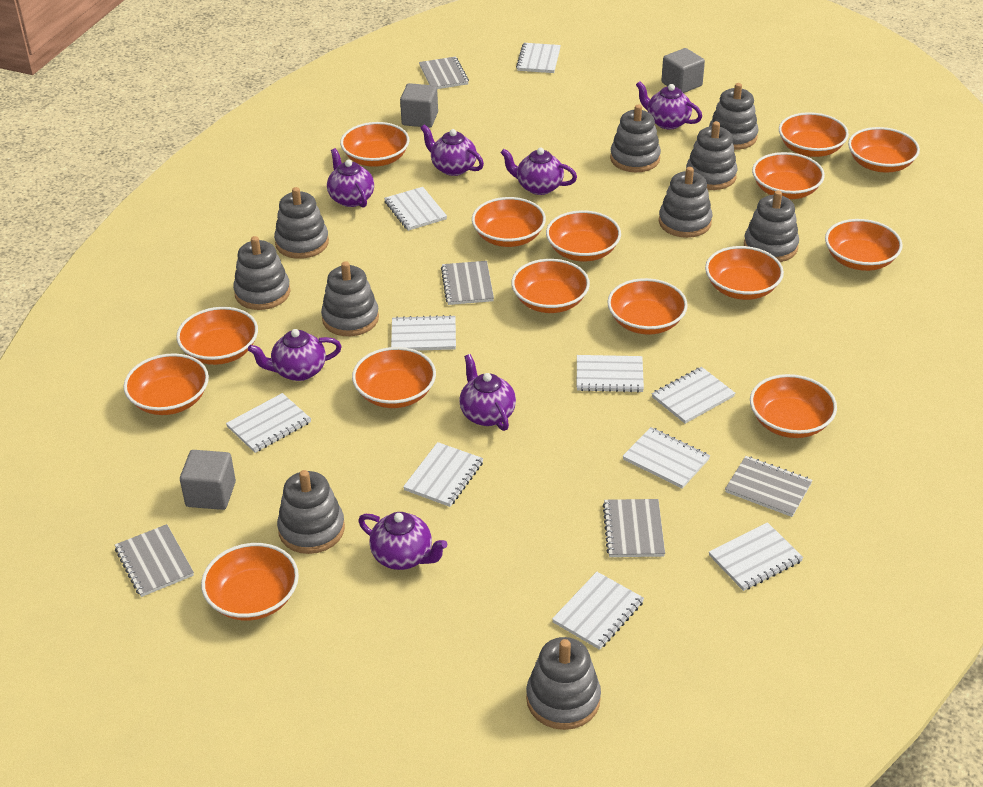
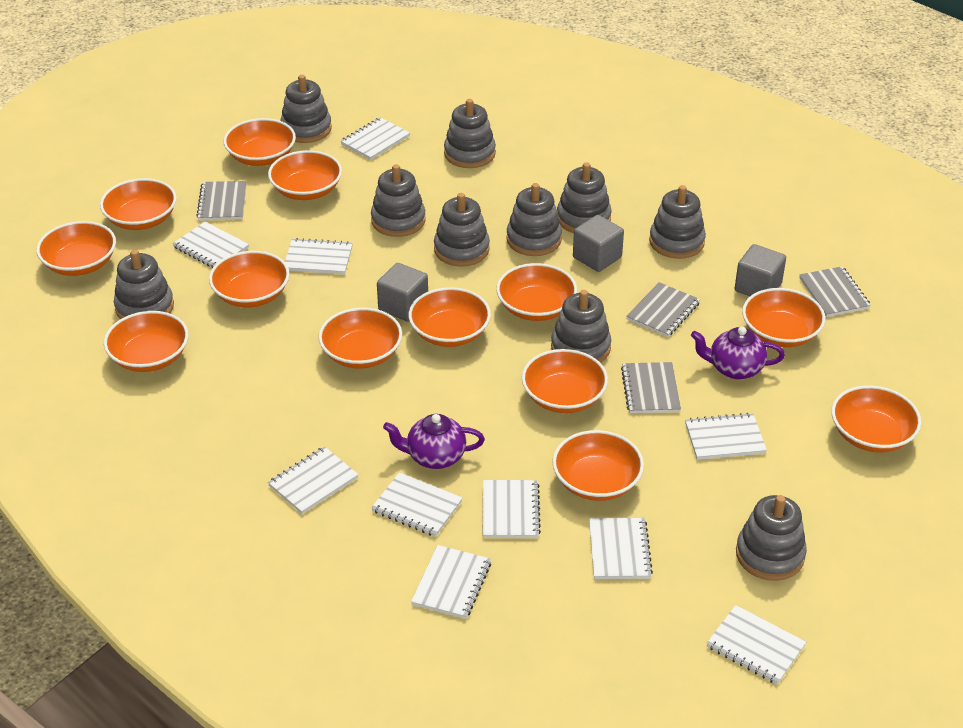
grey notebook: 5 -> 4
orange bowl: 15 -> 13
purple teapot: 7 -> 2

